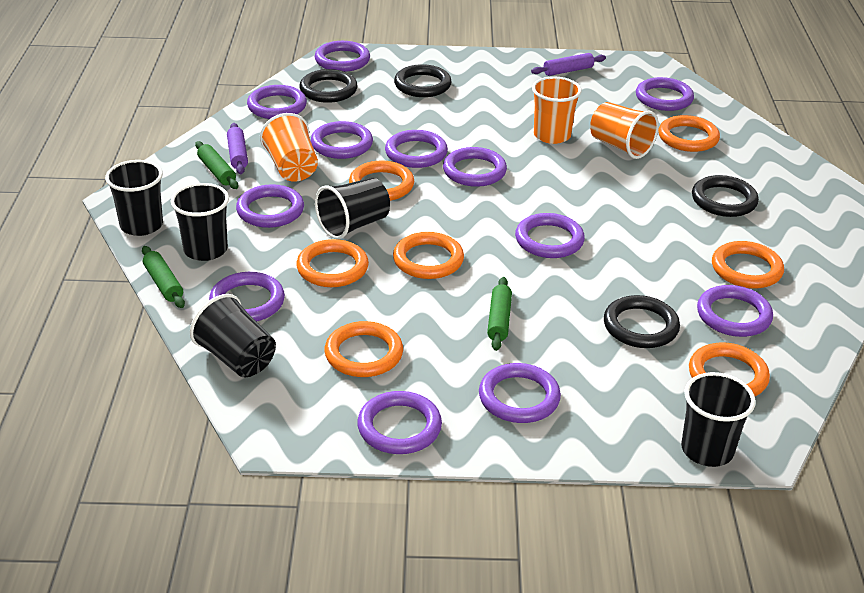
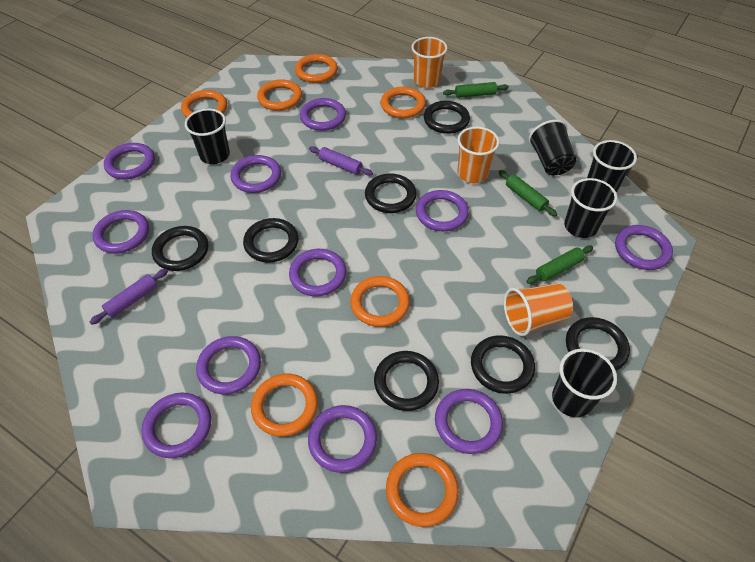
black ring: 4 -> 7
purple ring: 12 -> 11

